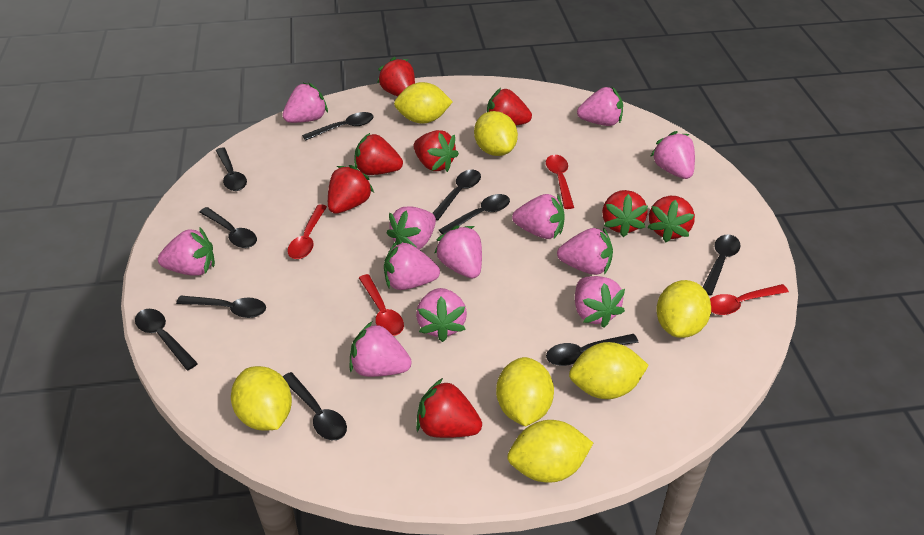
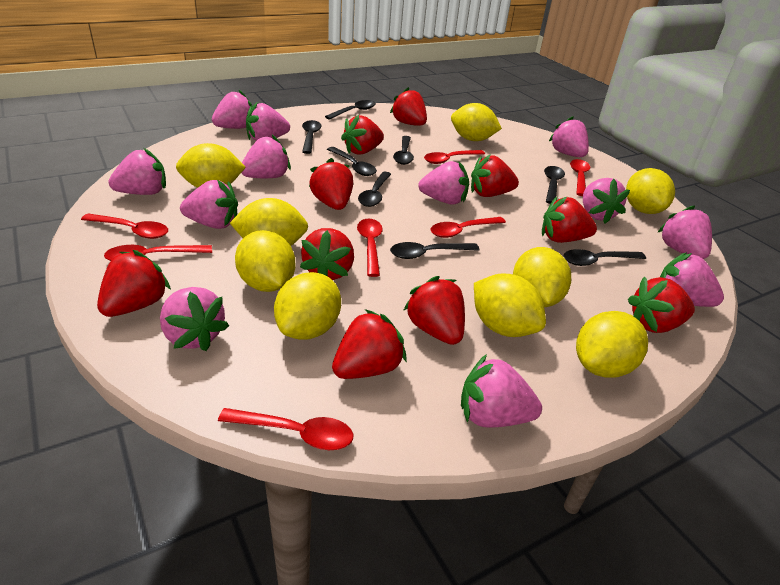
black spoon: 10 -> 8
red spoon: 4 -> 7
red strawberry: 8 -> 10
yellow lemon: 7 -> 9

